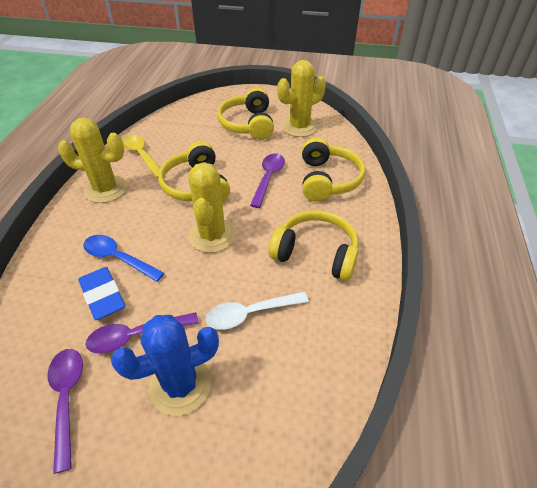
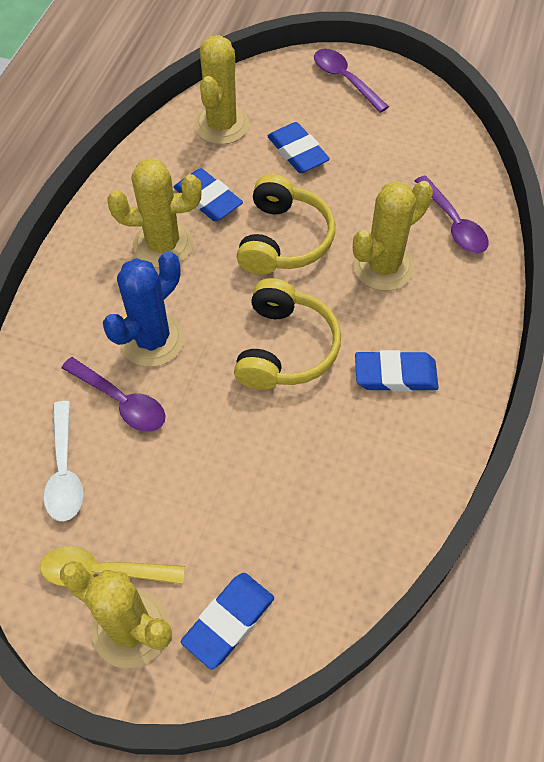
blue eraser: 1 -> 4
blue spoon: 1 -> 0
yellow cactus: 3 -> 4
yellow headphones: 4 -> 2

